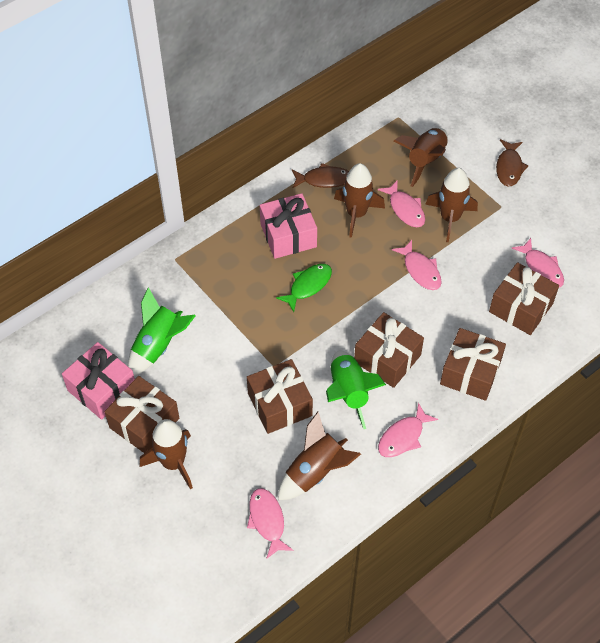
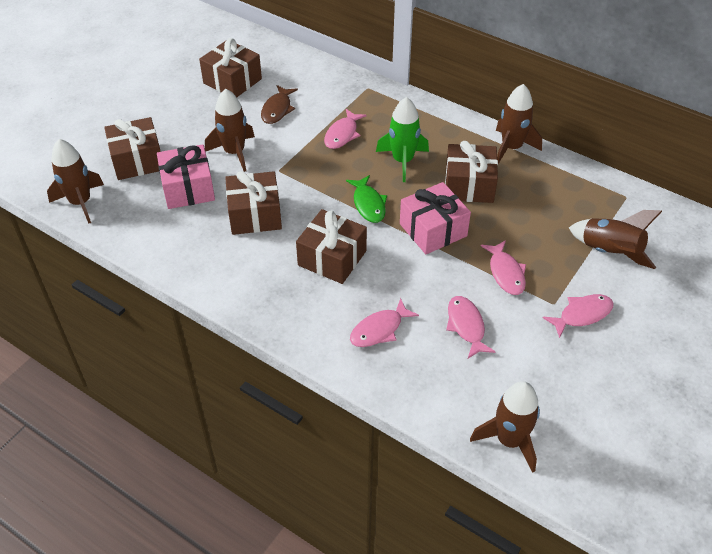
brown fish: 2 -> 1
green rocket: 2 -> 1

